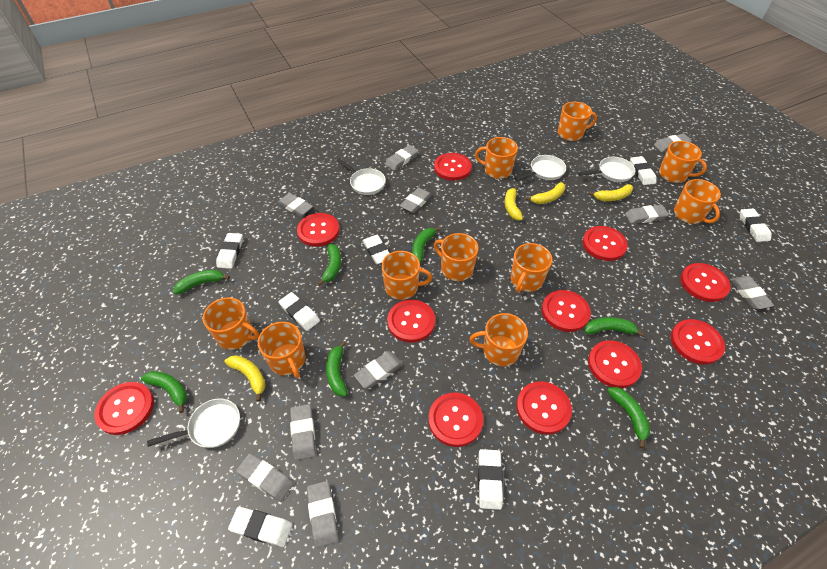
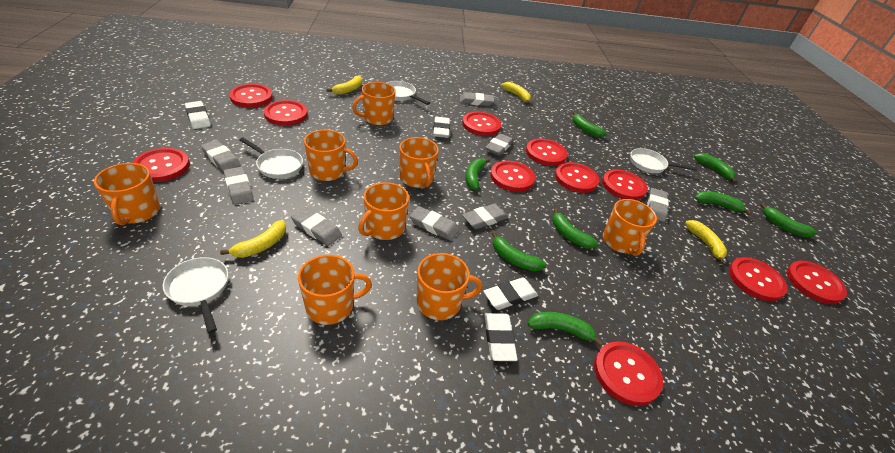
green banana: 7 -> 8
grey eraser: 10 -> 8
orange mug: 10 -> 8
white eraser: 7 -> 4

